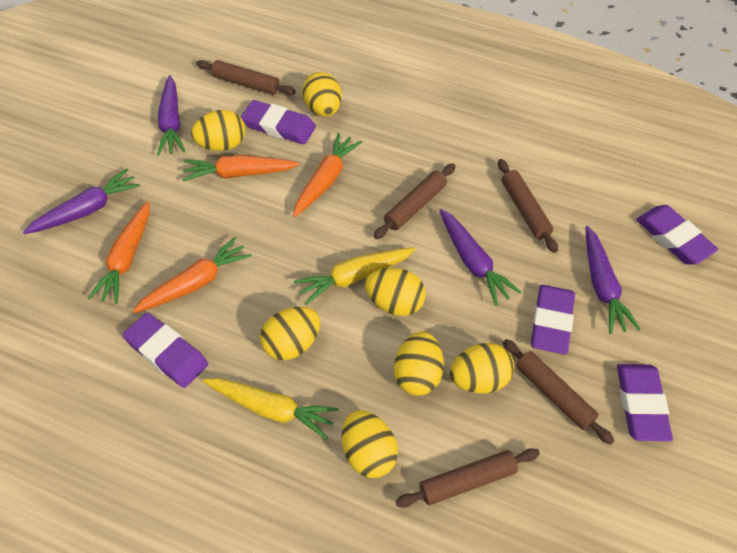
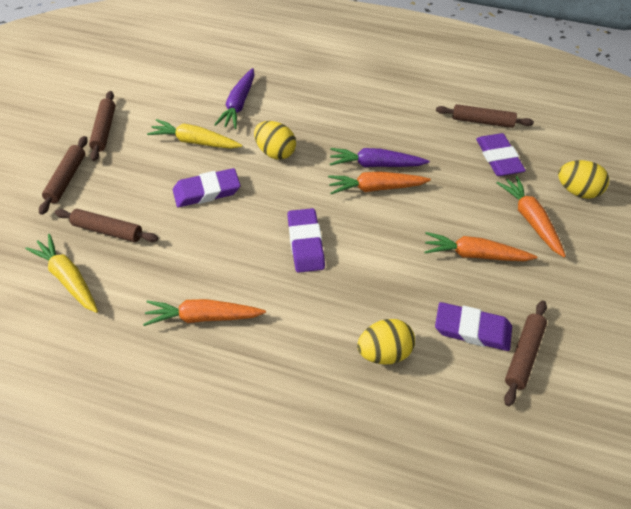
purple carrot: 4 -> 2
purple eraser: 5 -> 4
yellow egg: 7 -> 3

